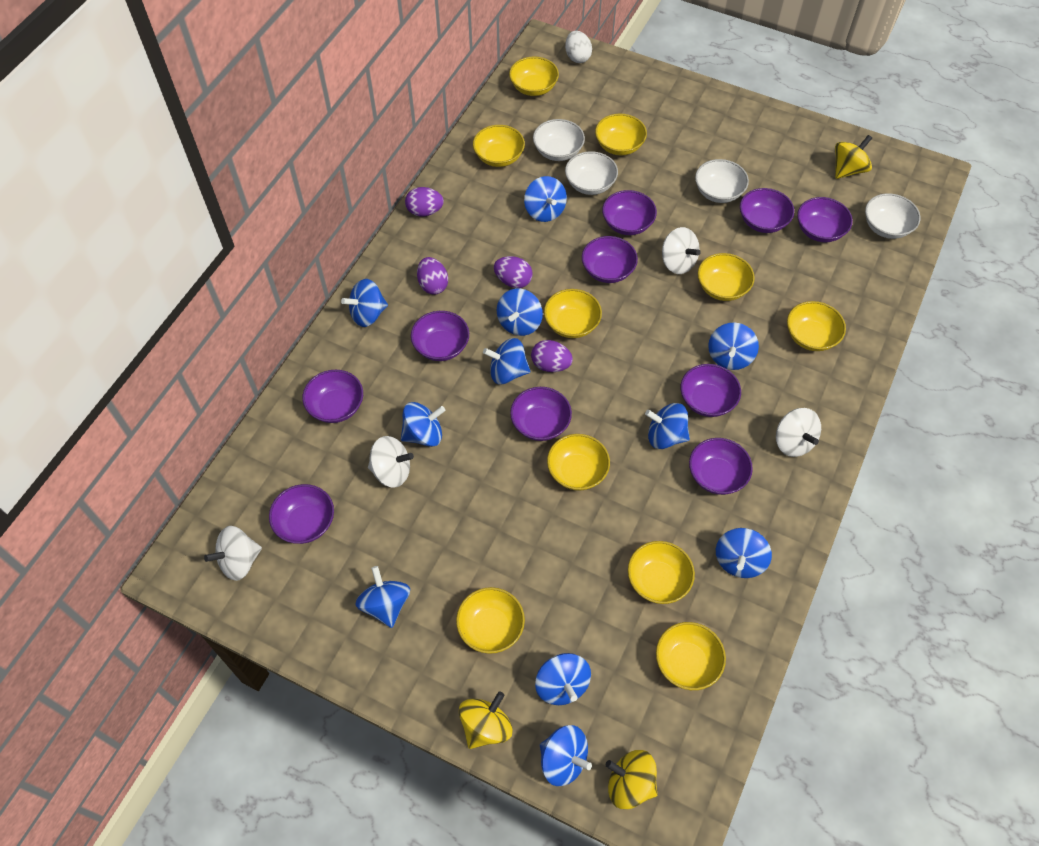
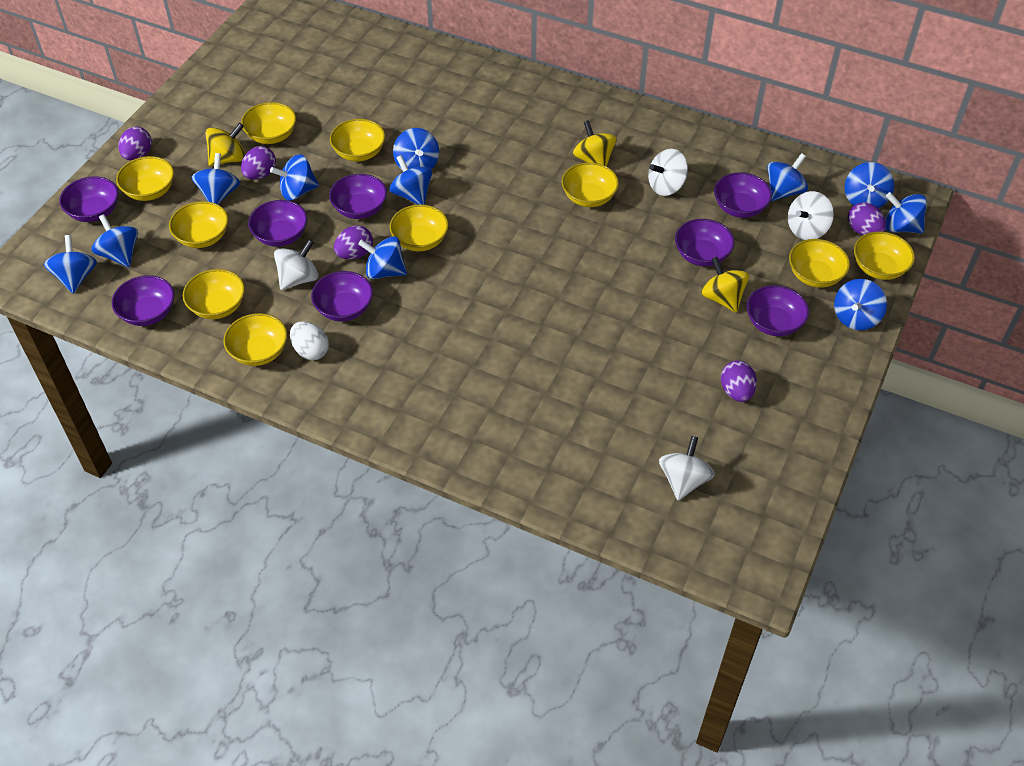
purple bowl: 10 -> 8
purple egg: 4 -> 5
white bowl: 4 -> 0

